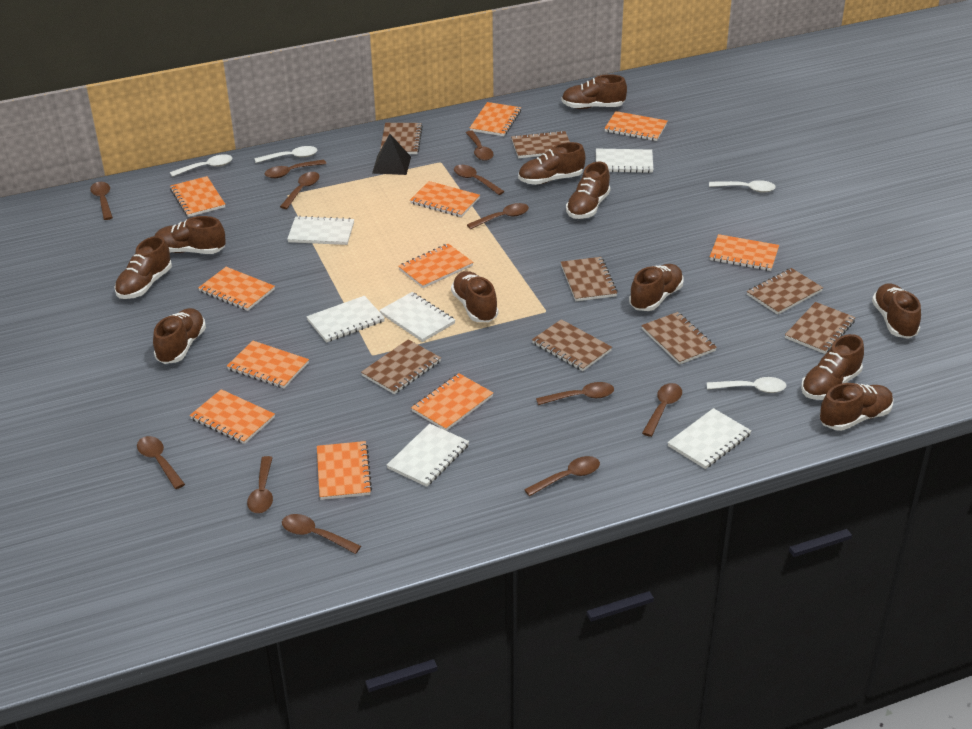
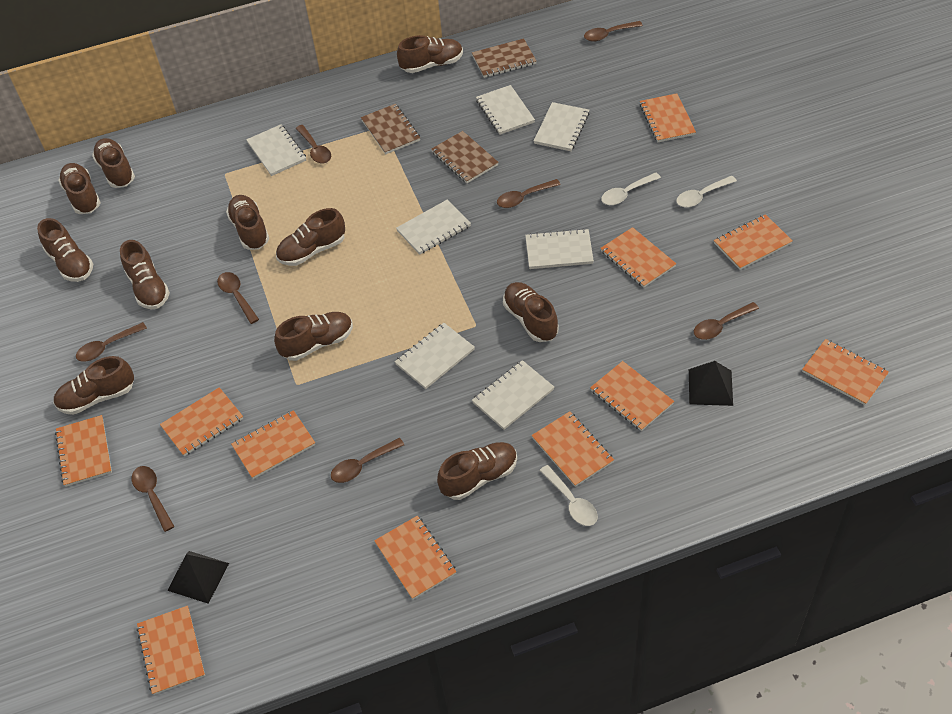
black pyramid: 1 -> 2
brown notebook: 8 -> 3
brown spoon: 12 -> 8
white notebook: 6 -> 7
white spoon: 4 -> 3

